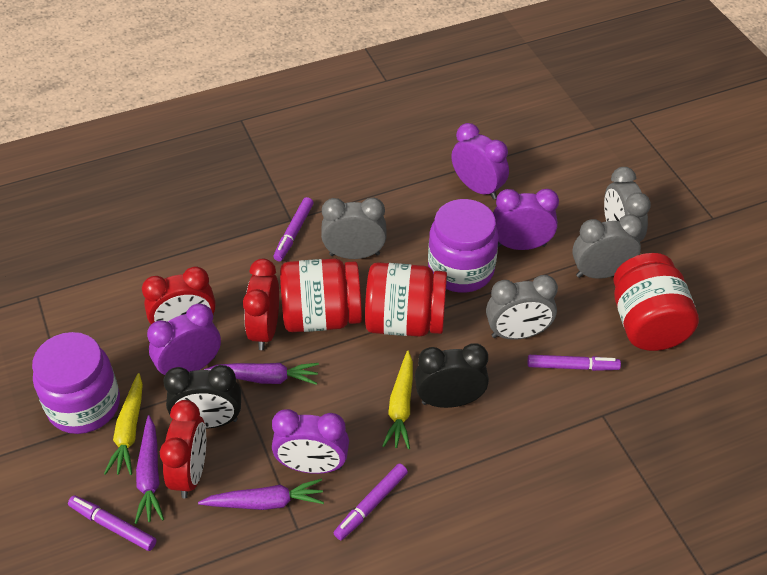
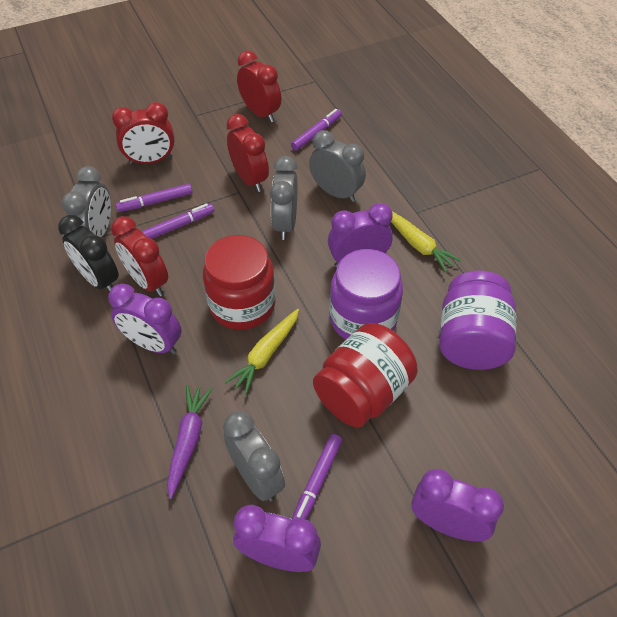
black clock: 2 -> 1
purple carrot: 3 -> 1
red clock: 3 -> 4
red jar: 3 -> 2

